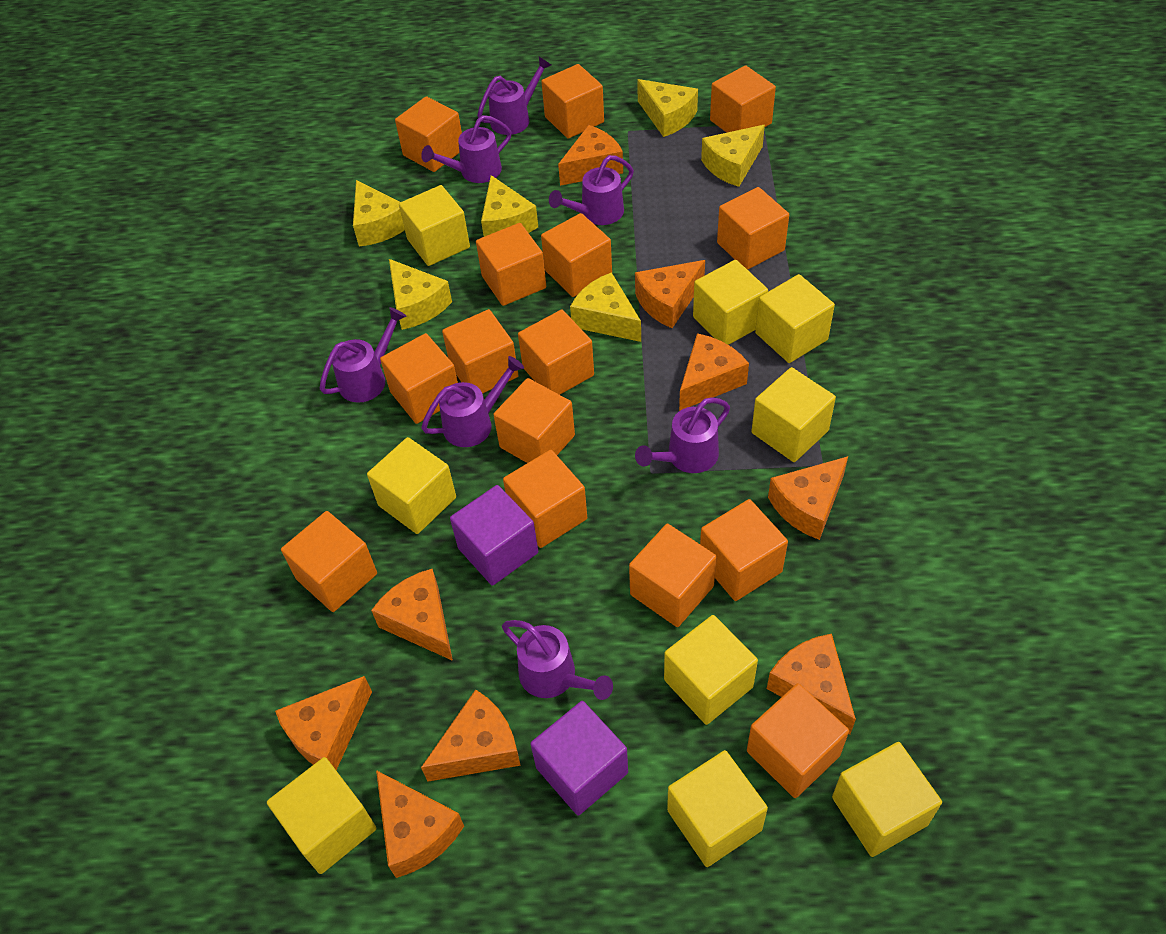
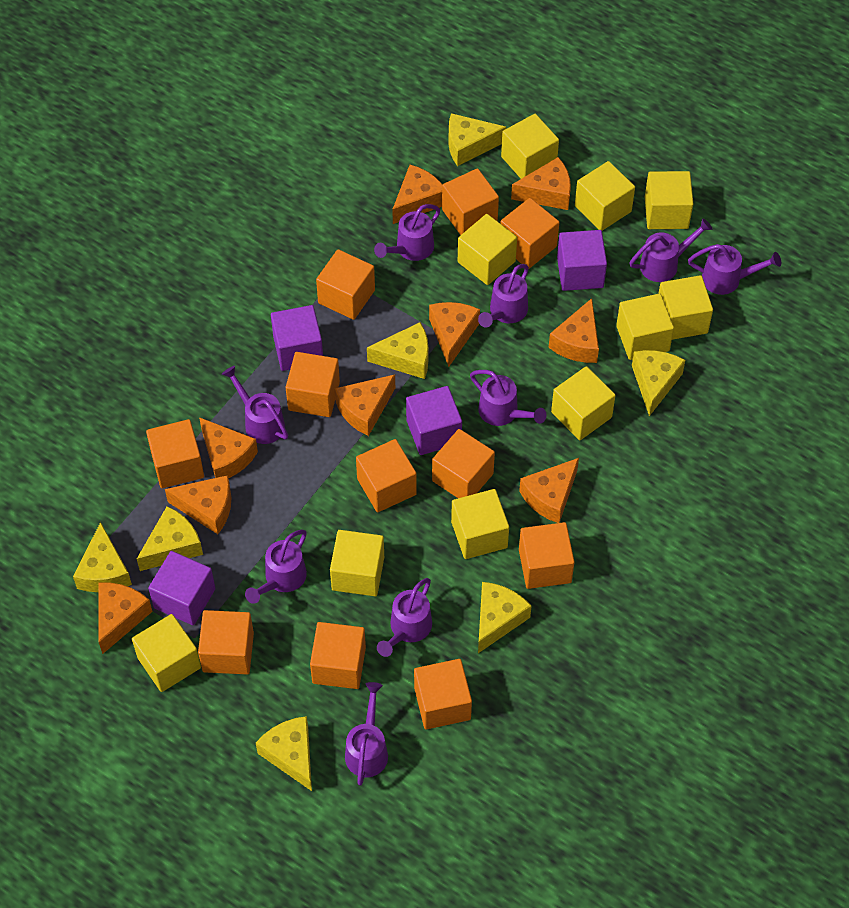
orange cube: 15 -> 11
purple cube: 2 -> 4
purple watering can: 7 -> 9
yellow cheese: 6 -> 7
yellow cube: 9 -> 10

